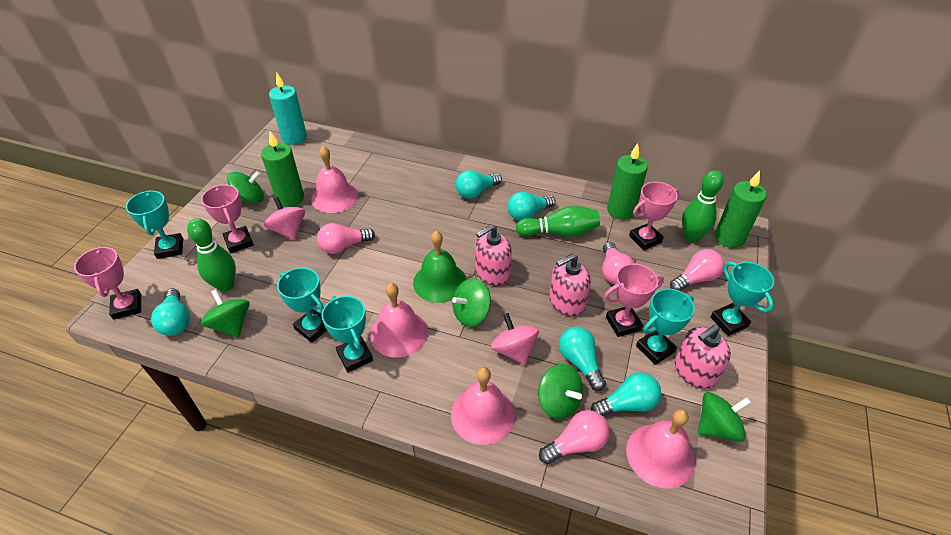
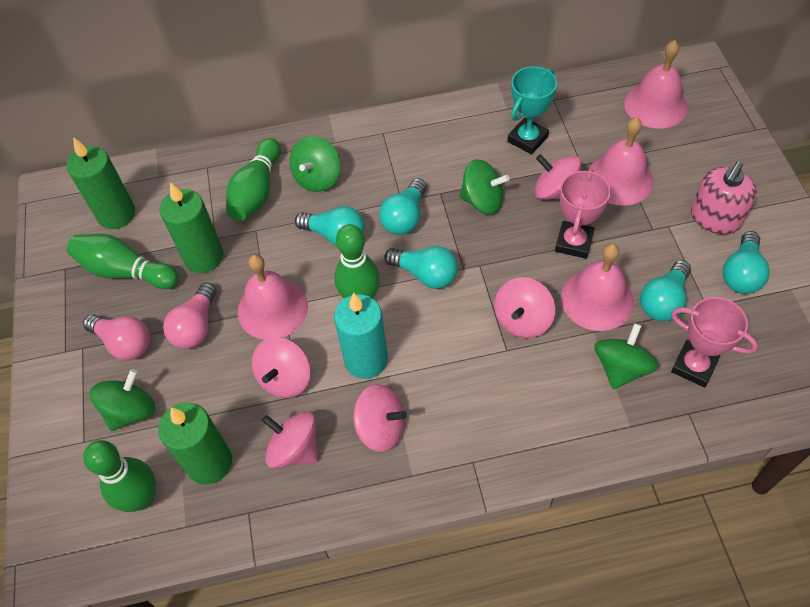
green bell: 1 -> 0
green bowling pin: 3 -> 4
green spinning top: 5 -> 4
pink light bulb: 4 -> 2
pink soap dispenser: 3 -> 1
pink spinning top: 2 -> 5
pink trophy: 4 -> 2
turquoise trophy: 5 -> 1

